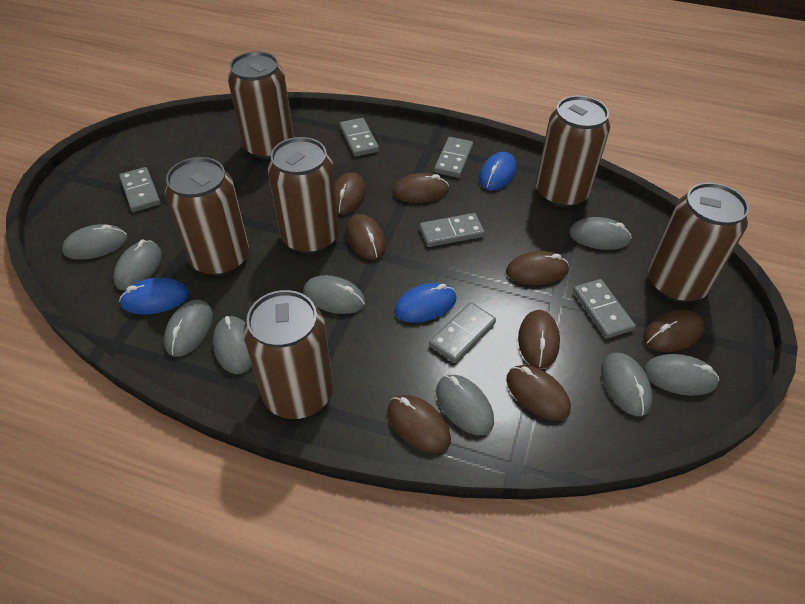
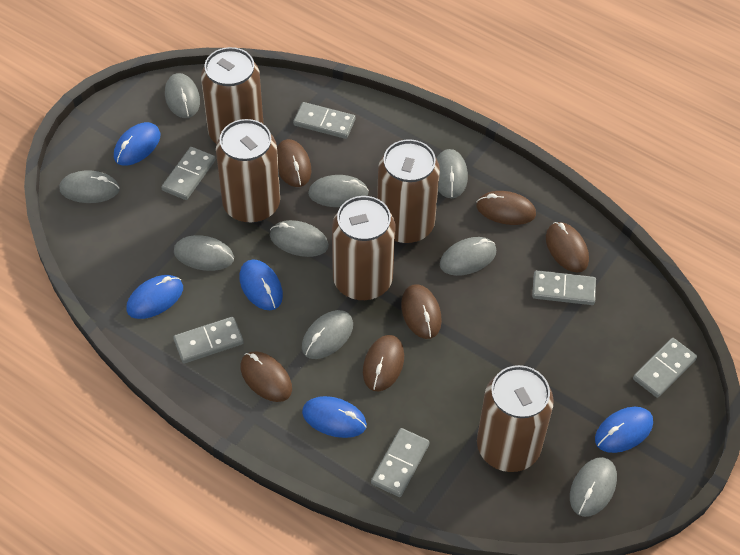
blue mouse: 3 -> 5
brown can: 6 -> 5
brown mouse: 8 -> 6

